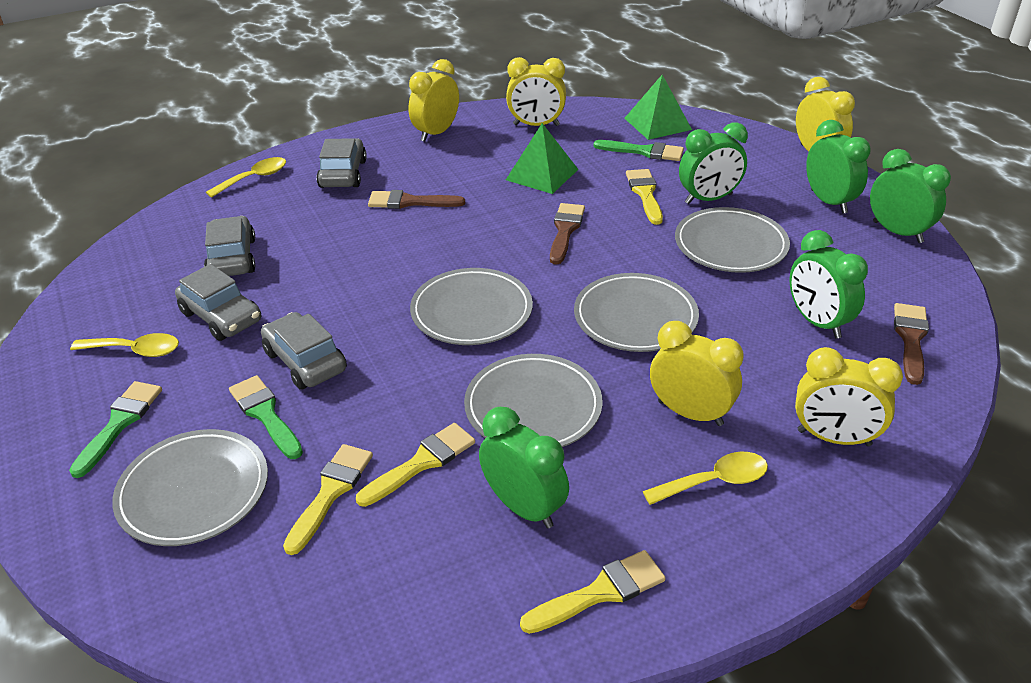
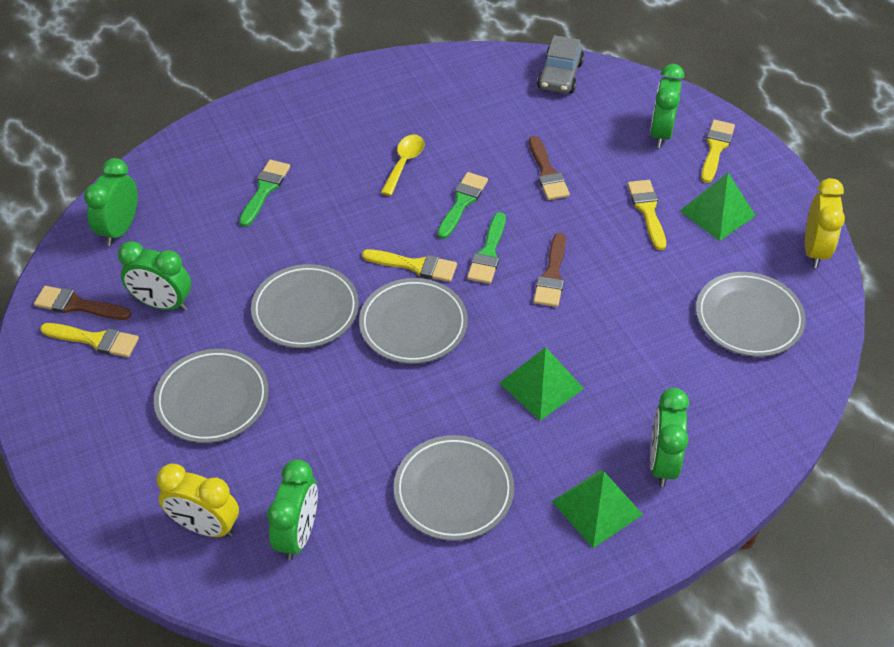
green pyramid: 2 -> 3
grey car: 4 -> 1
yellow clock: 5 -> 2
yellow spoon: 3 -> 1

